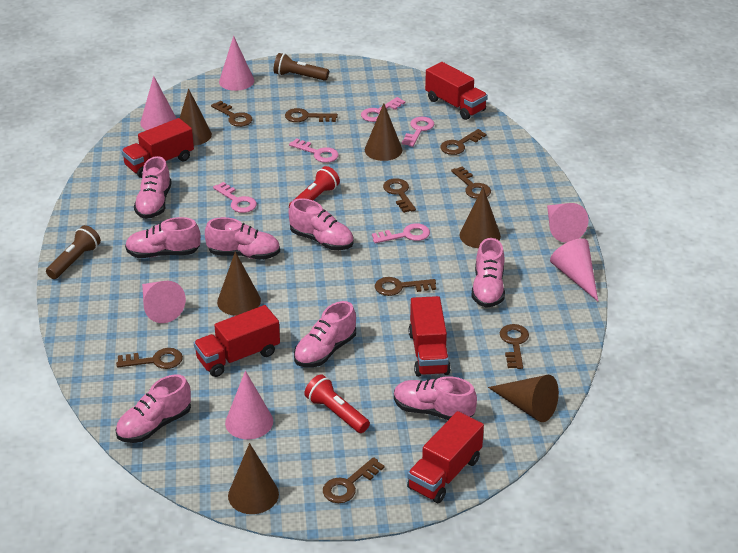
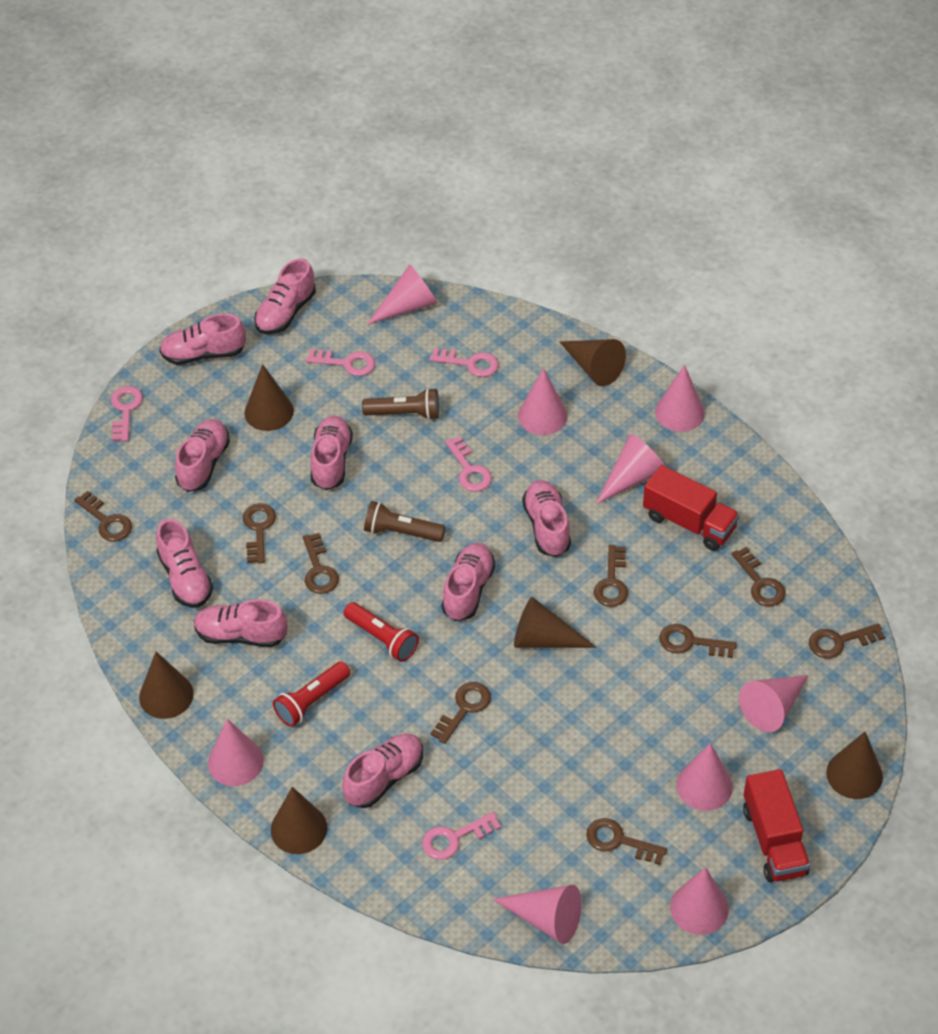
pink cone: 6 -> 9
pink shoe: 8 -> 9
red truck: 5 -> 2

